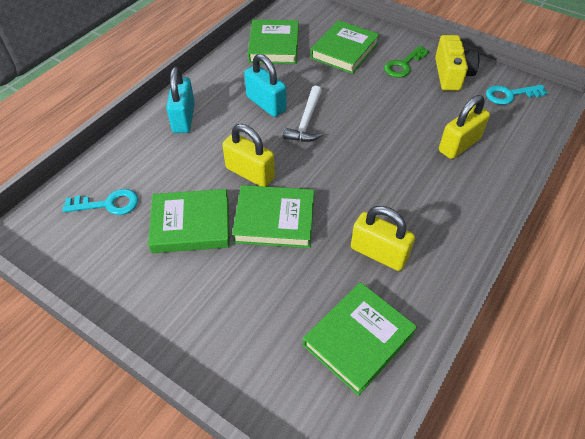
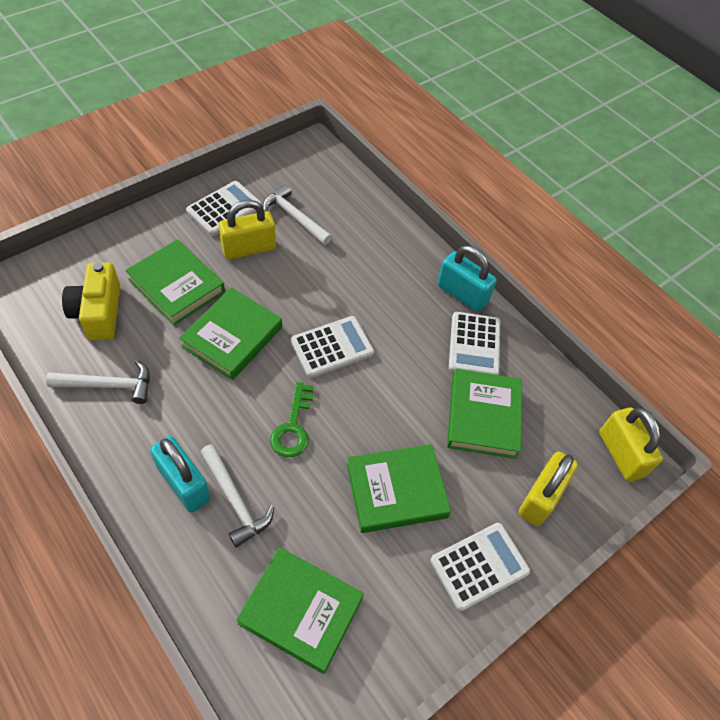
turquoise key: 2 -> 0
white calculator: 0 -> 4
white hammer: 1 -> 3

